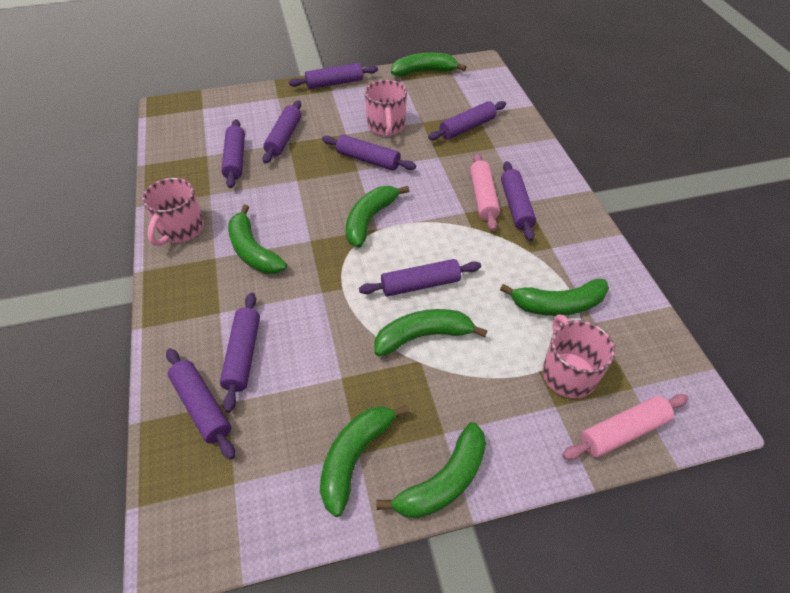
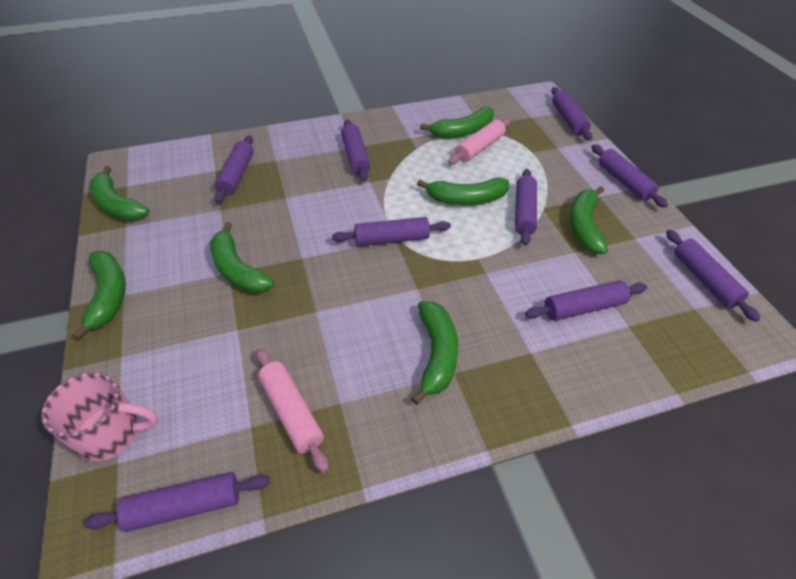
pink mug: 3 -> 1

